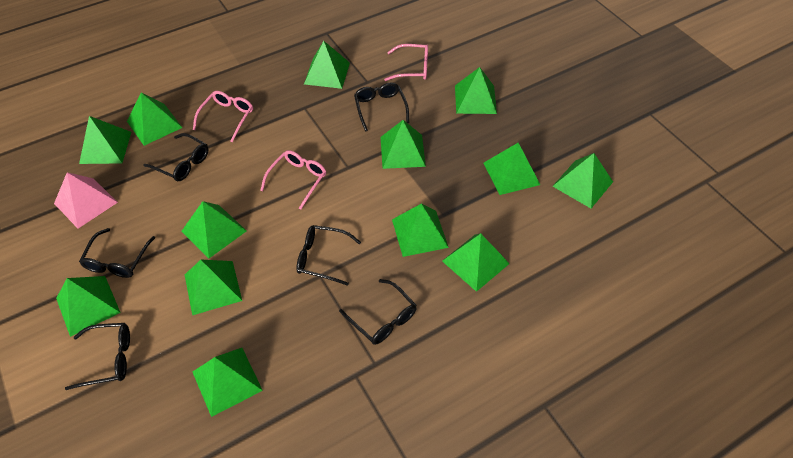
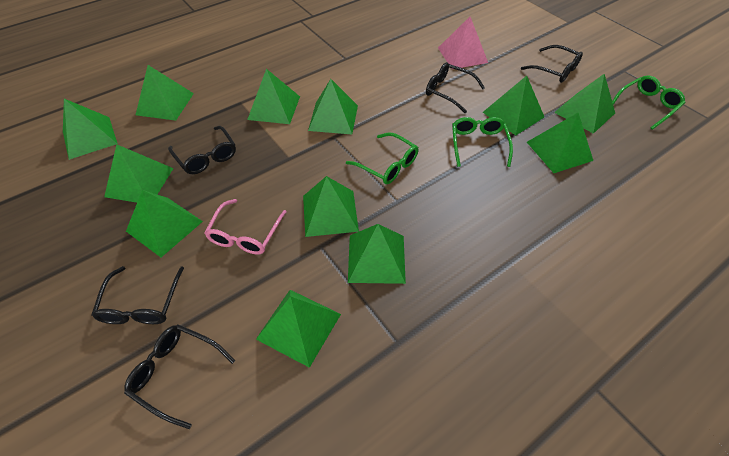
black glasses: 6 -> 5
green glasses: 0 -> 3
green pyramid: 13 -> 12
pink glasses: 3 -> 1

